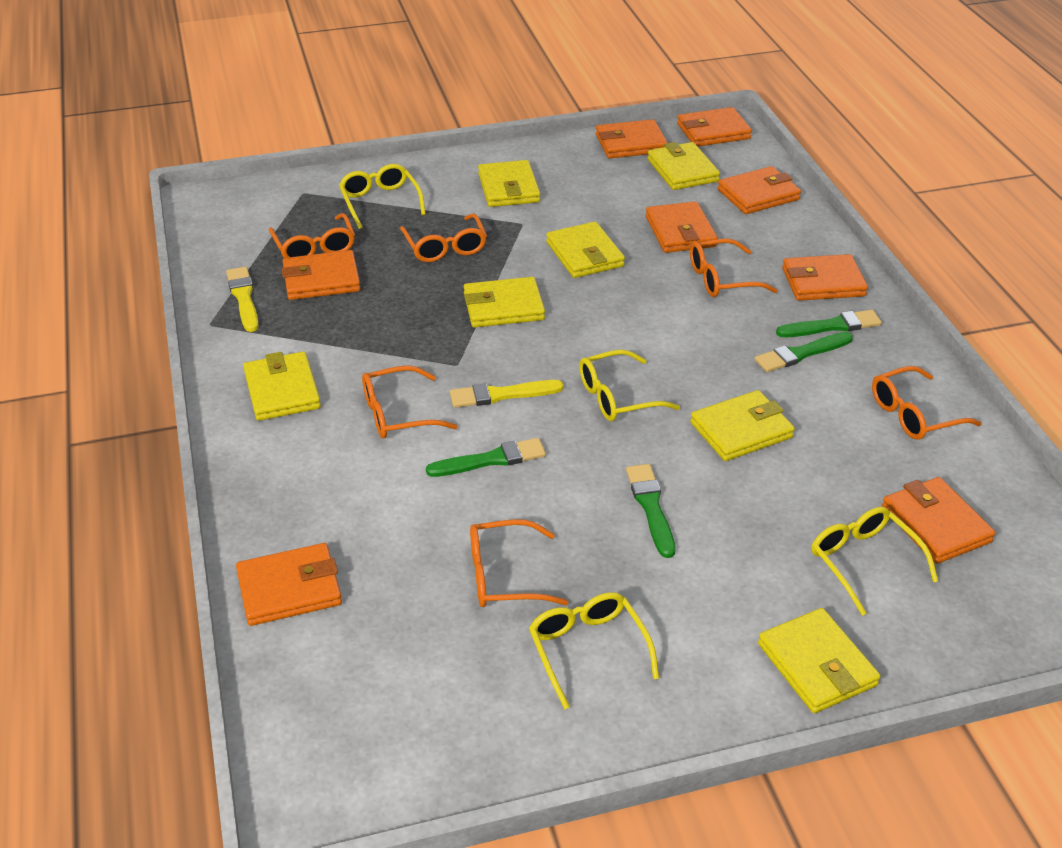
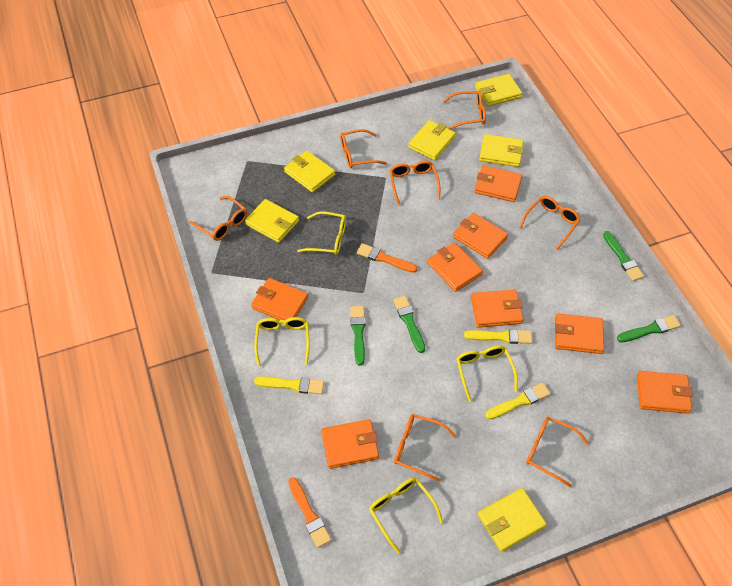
orange brush: 0 -> 2
orange glasses: 6 -> 7
yellow brush: 2 -> 3
yellow wallet: 7 -> 6

